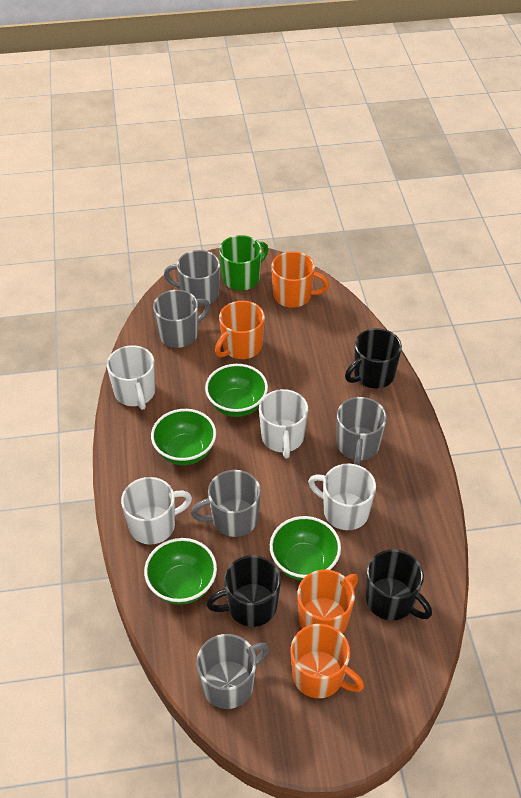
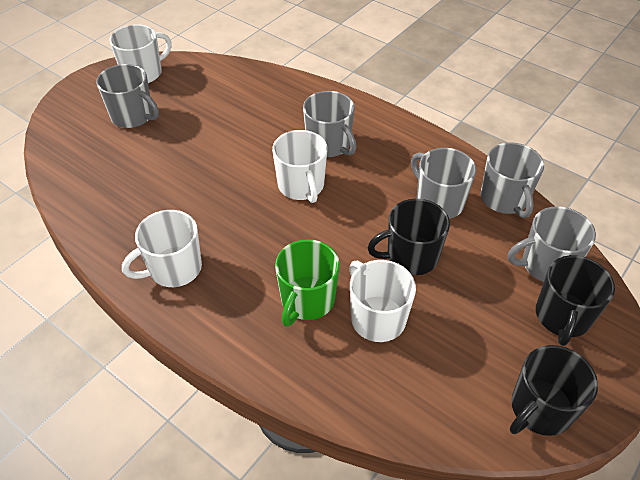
green bowl: 4 -> 0
orange mug: 4 -> 0

